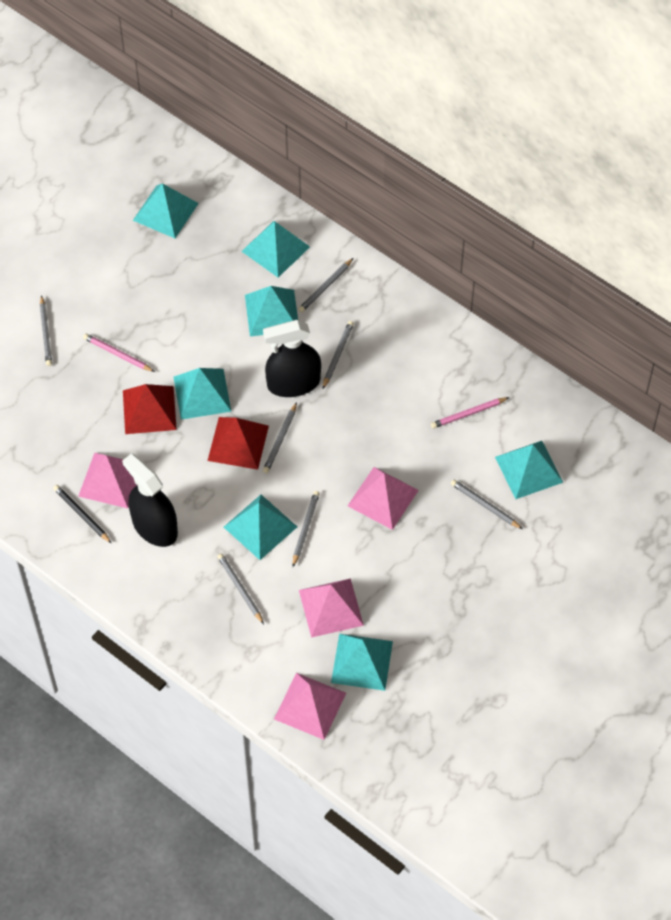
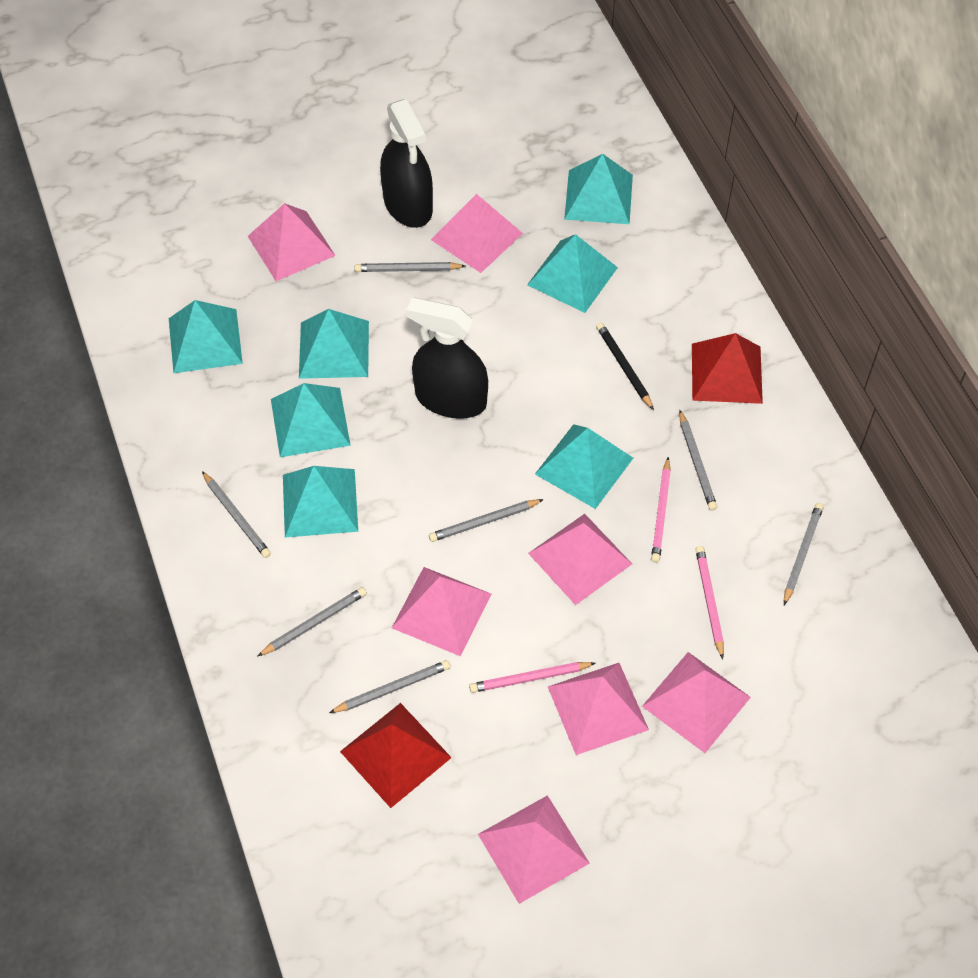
pink pencil: 2 -> 3
pink pyramid: 4 -> 7

